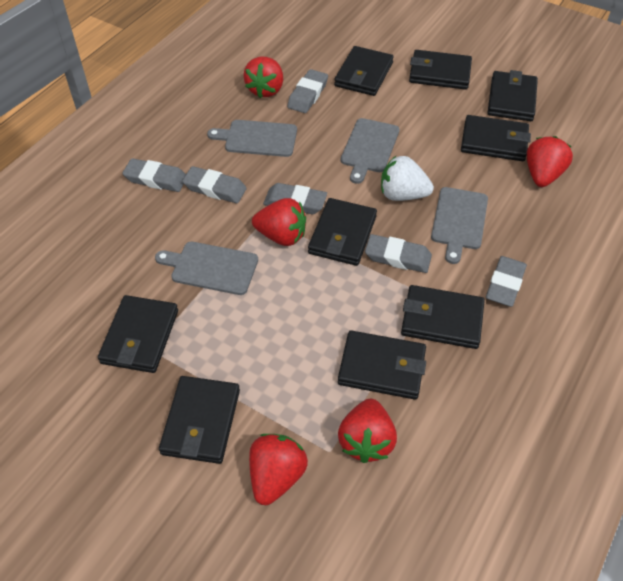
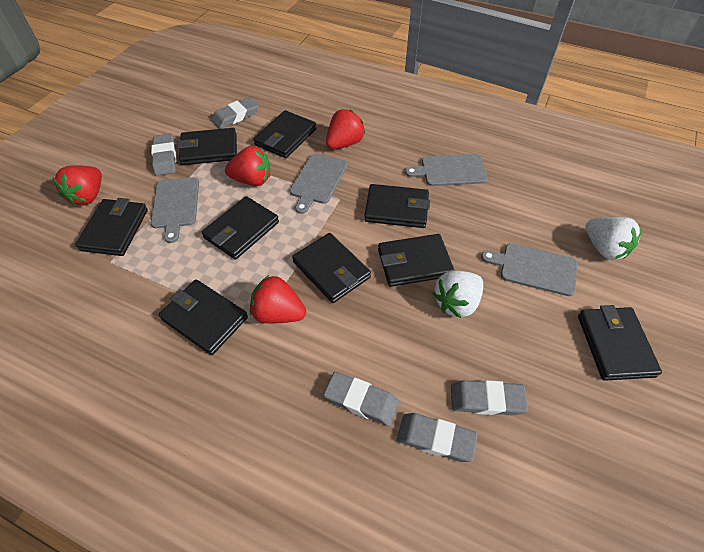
grey eraser: 6 -> 5
red strawberry: 5 -> 4
white strawberry: 1 -> 2

